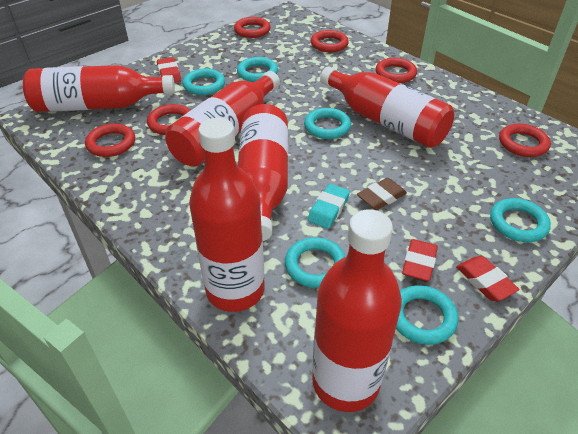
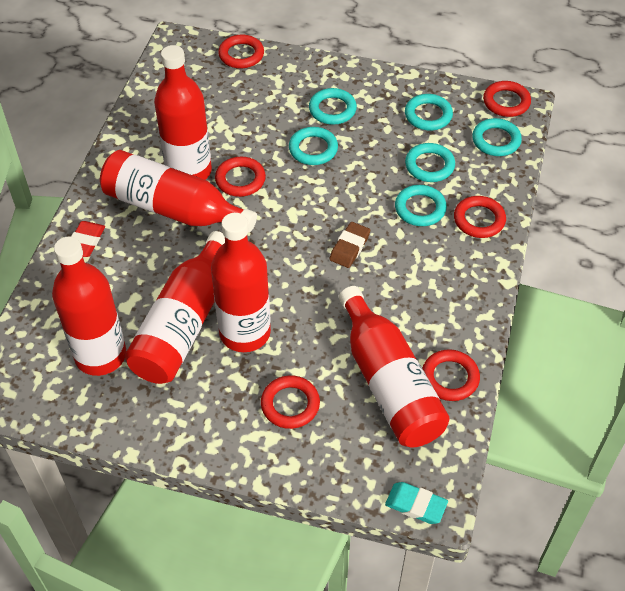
red eraser: 3 -> 1

